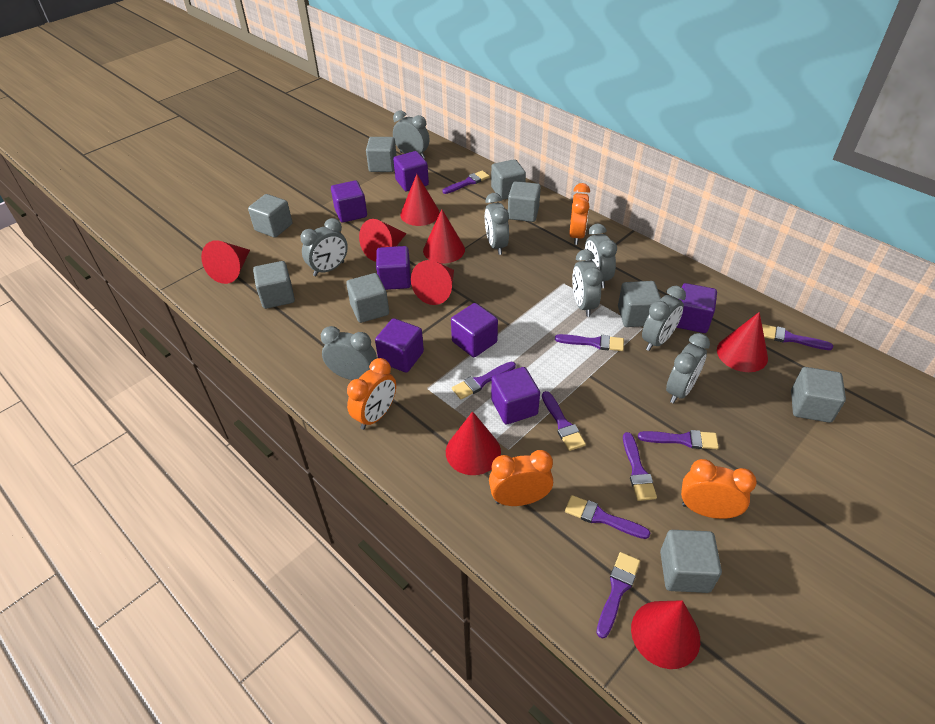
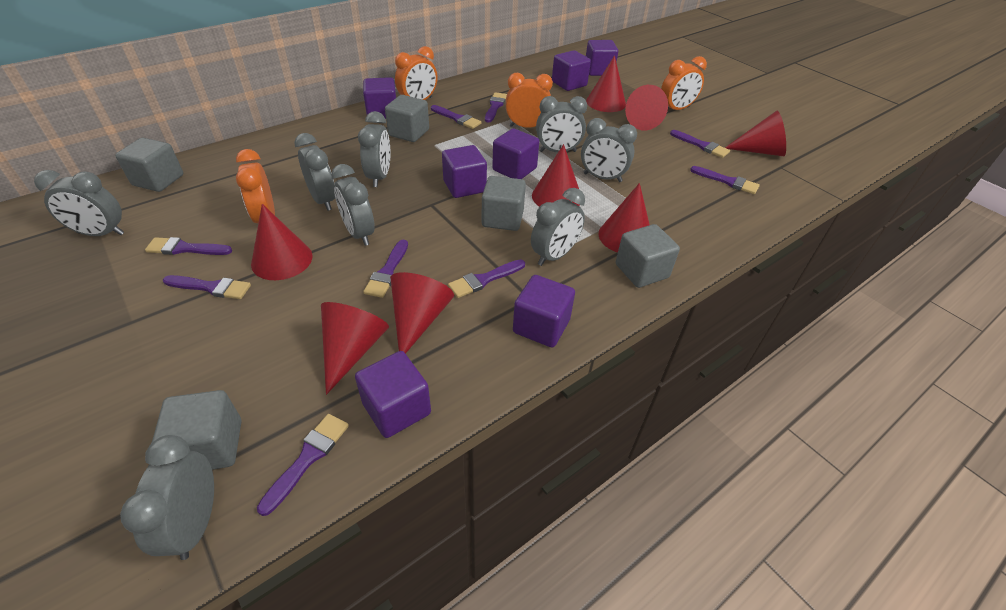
grey cube: 9 -> 5

